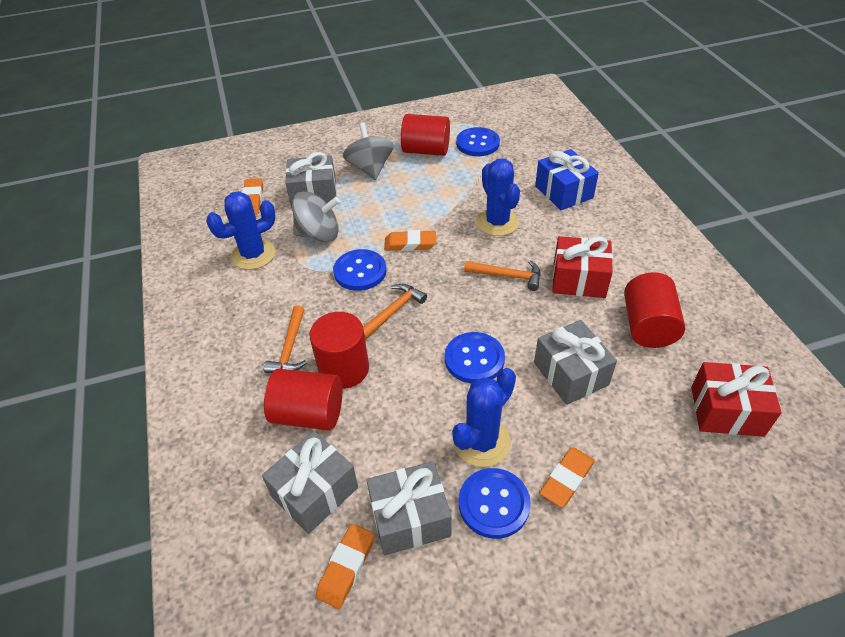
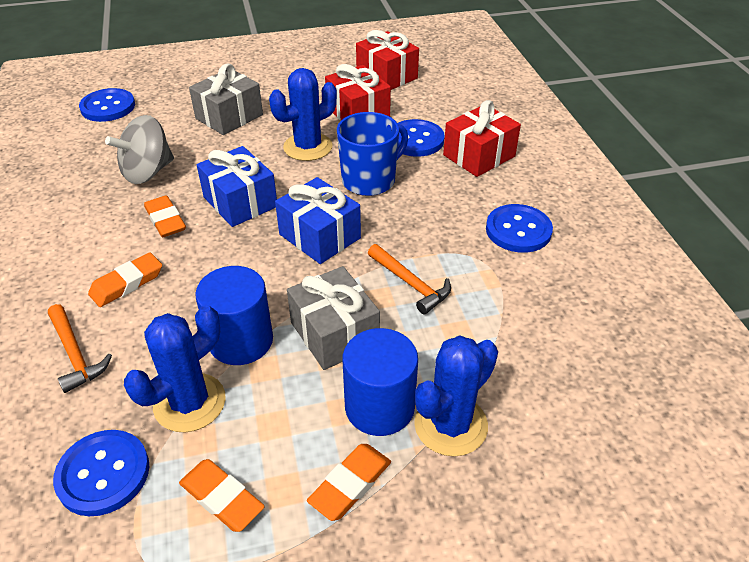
blue cylinder: 0 -> 2
blue gift: 1 -> 2
blue mug: 0 -> 1
grey gift: 4 -> 2
grey spinning top: 2 -> 1
orange hammer: 3 -> 2
red cylinder: 4 -> 0
red gift: 2 -> 3

